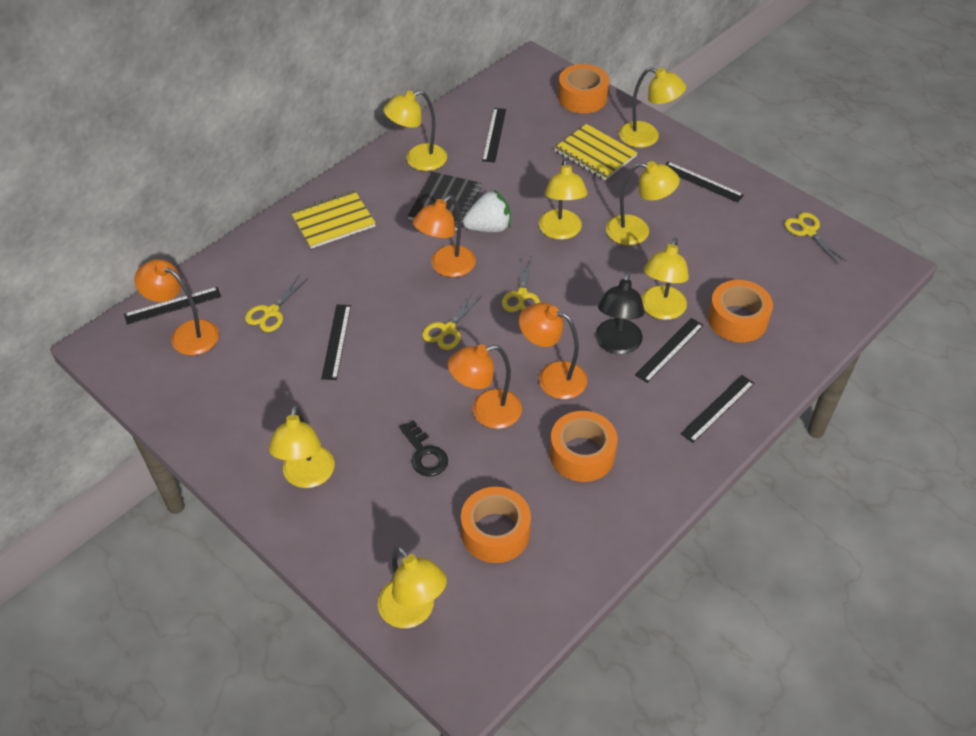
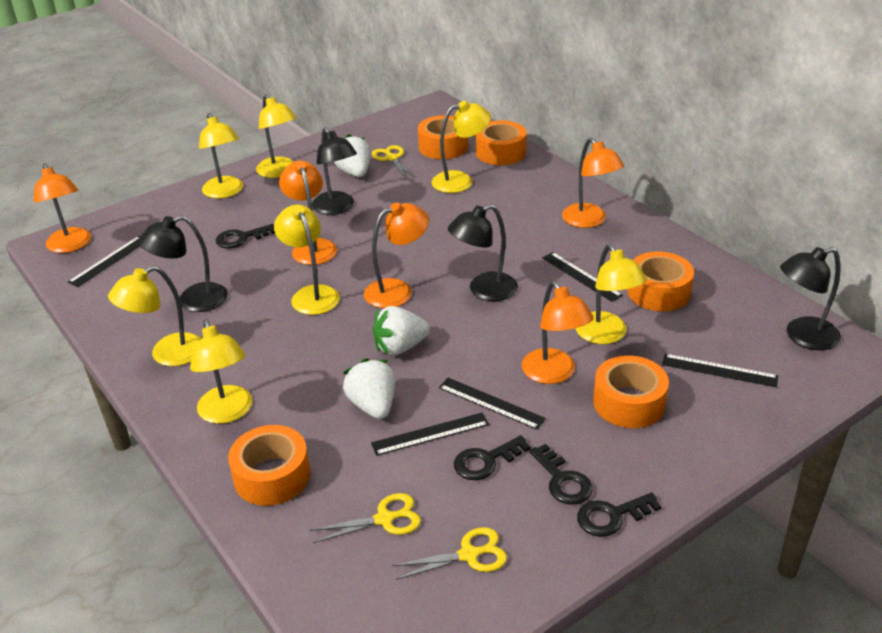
black key: 1 -> 4
black lamp: 1 -> 4
black notebook: 1 -> 0
black ruler: 6 -> 5
orange lamp: 4 -> 5
orange tape: 4 -> 5
white strawberry: 1 -> 3
yellow notebook: 2 -> 0
yellow scissors: 4 -> 3

